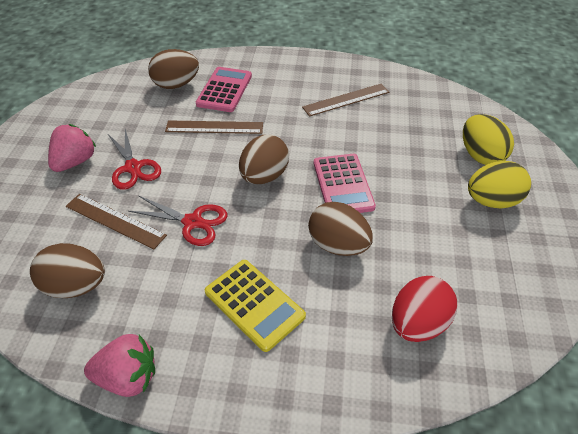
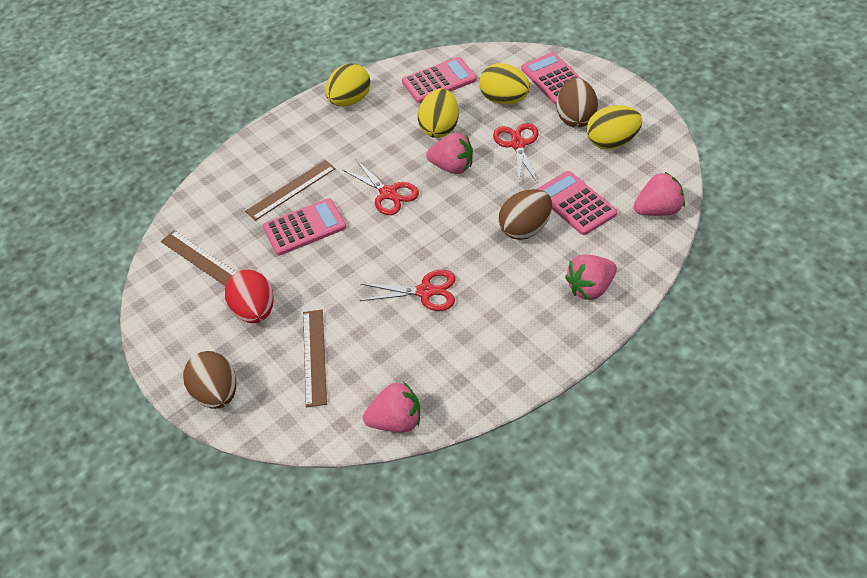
brown egg: 4 -> 3
pink calculator: 2 -> 4
pink strawberry: 2 -> 4
red scissors: 2 -> 3
yellow calculator: 1 -> 0
yellow egg: 2 -> 4

